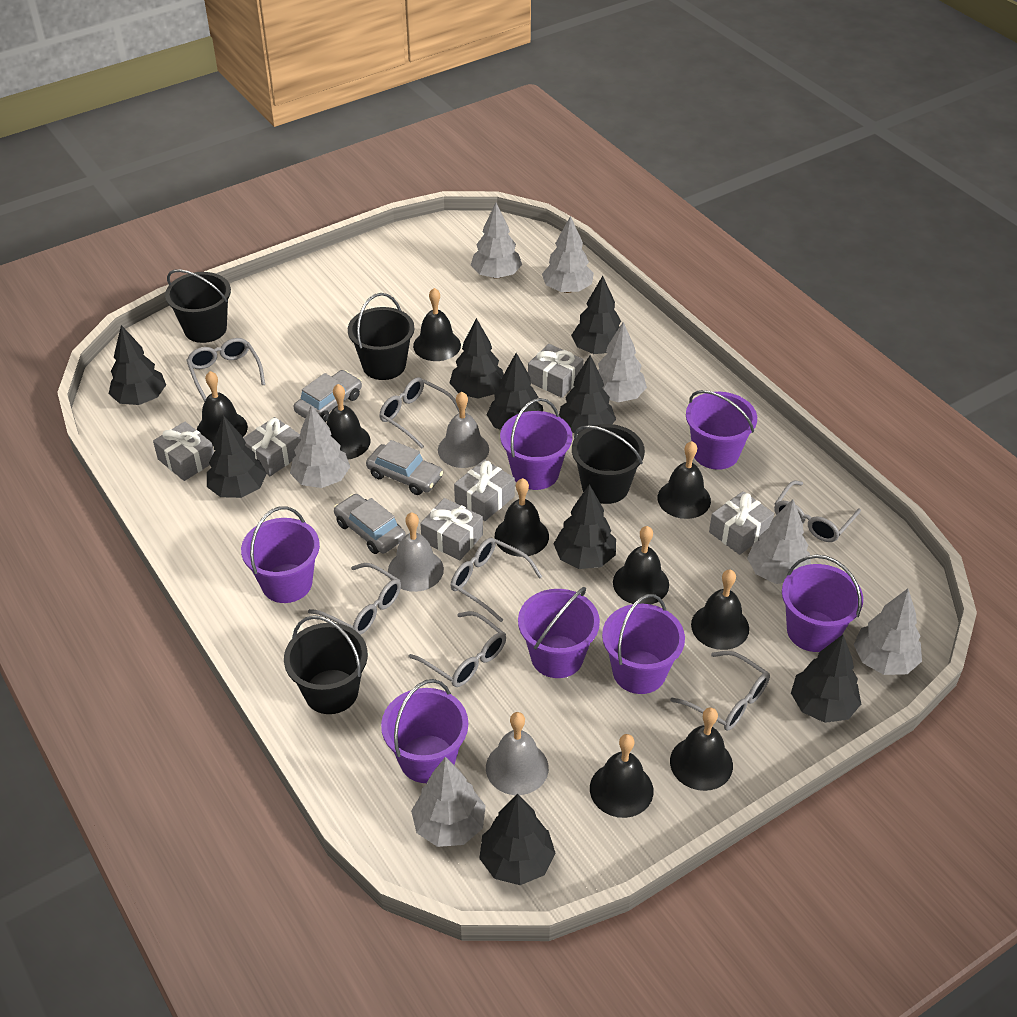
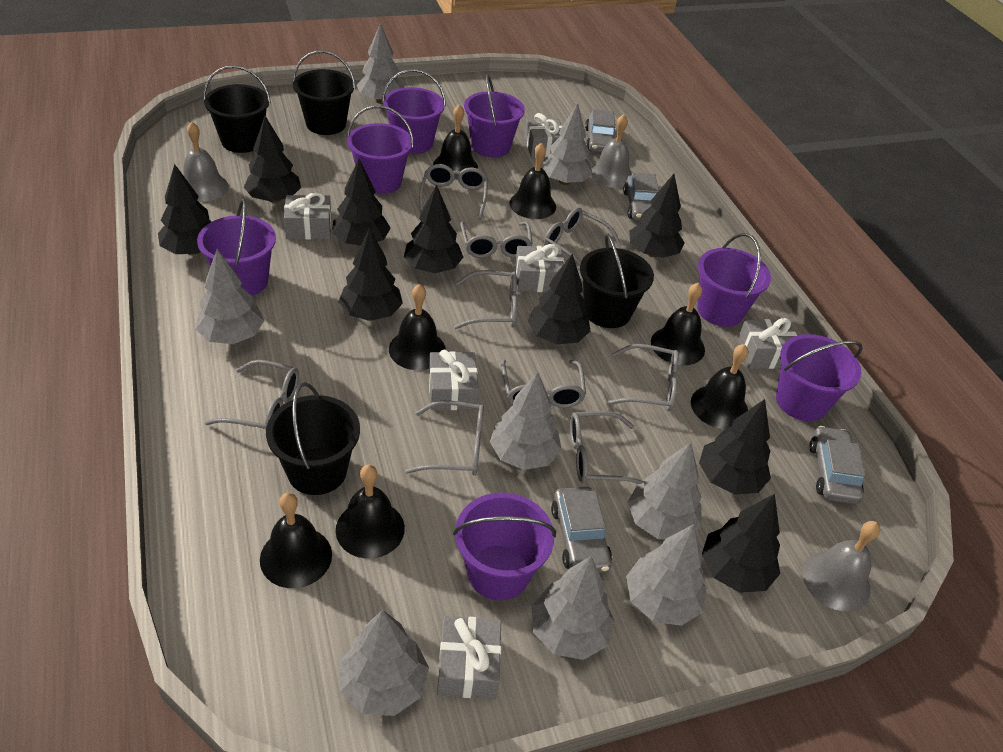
black bell: 9 -> 7
grey car: 3 -> 4
grey glasses: 7 -> 9
grey tree: 7 -> 8

